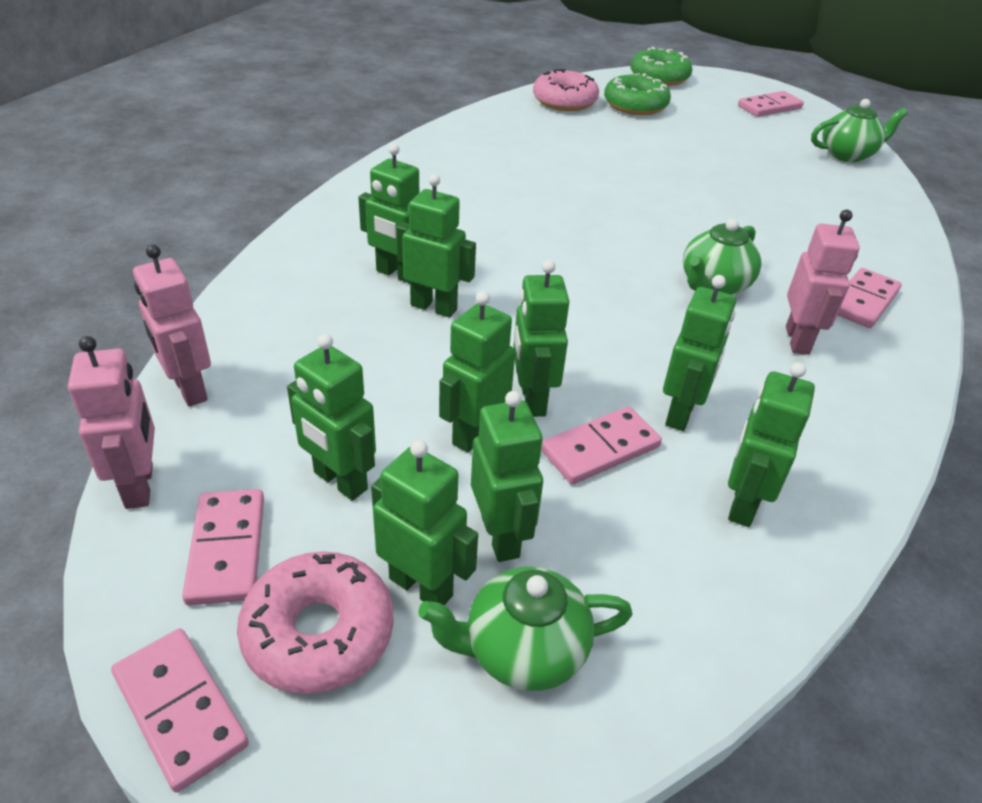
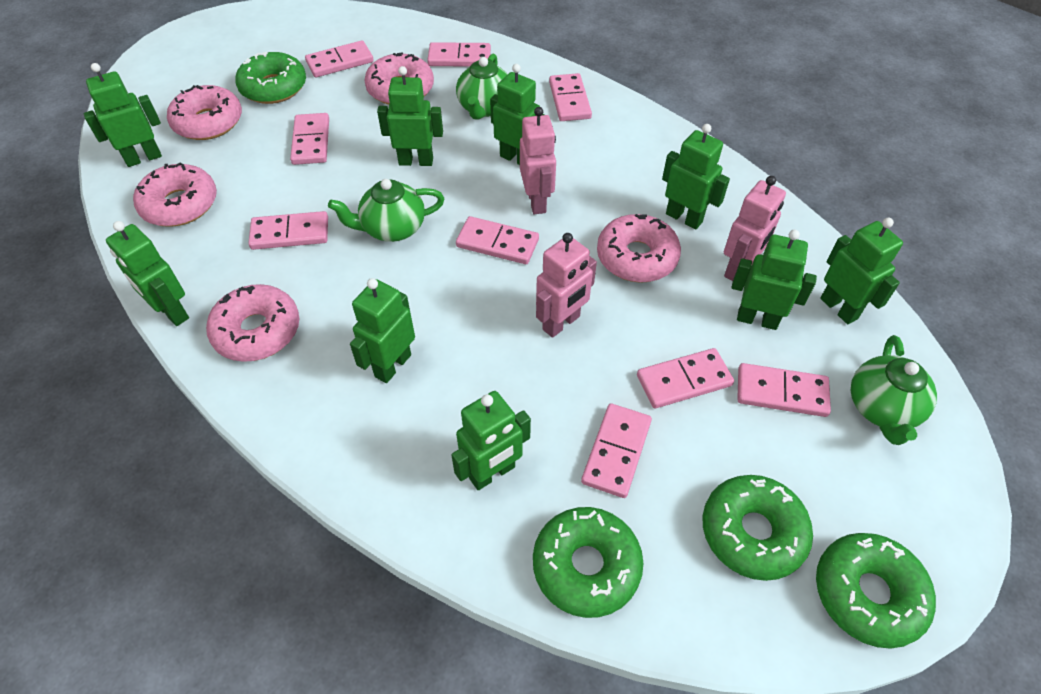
green donut: 2 -> 4
pink domino: 5 -> 9
pink donut: 2 -> 5

